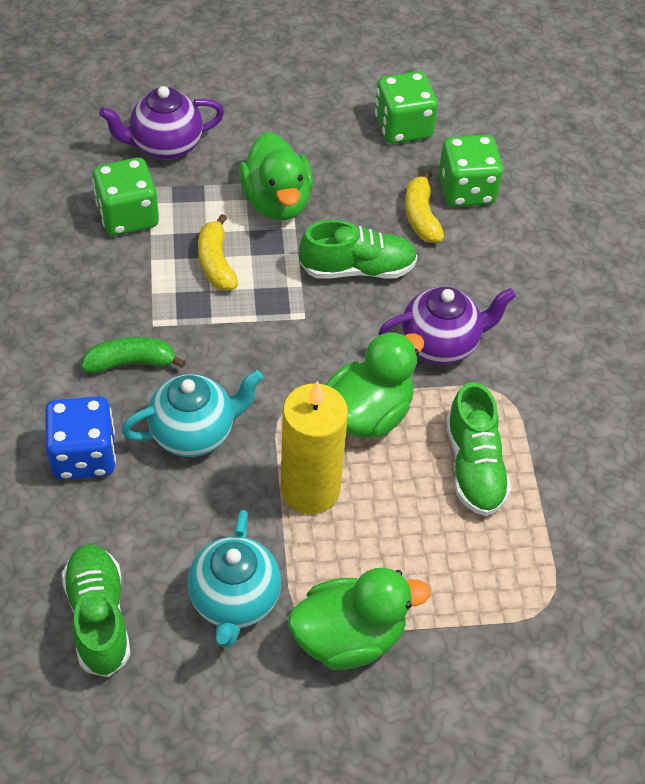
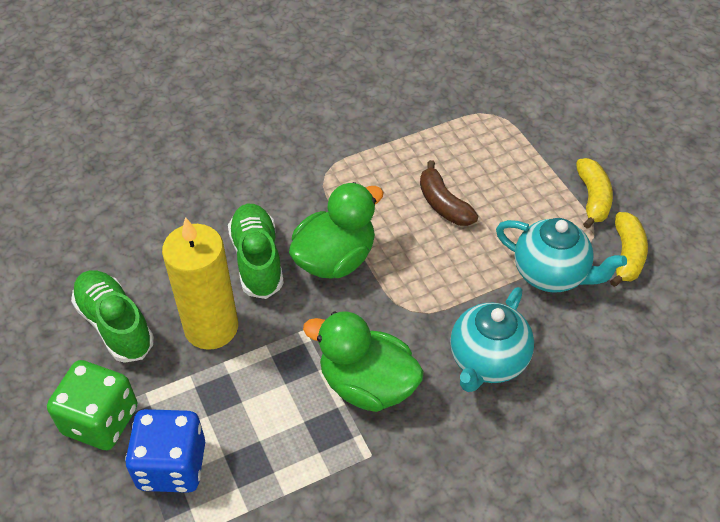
brown banana: 0 -> 1
green banana: 1 -> 0
green dice: 3 -> 1
green duck: 3 -> 2
green shoe: 3 -> 2
purple teapot: 2 -> 0

